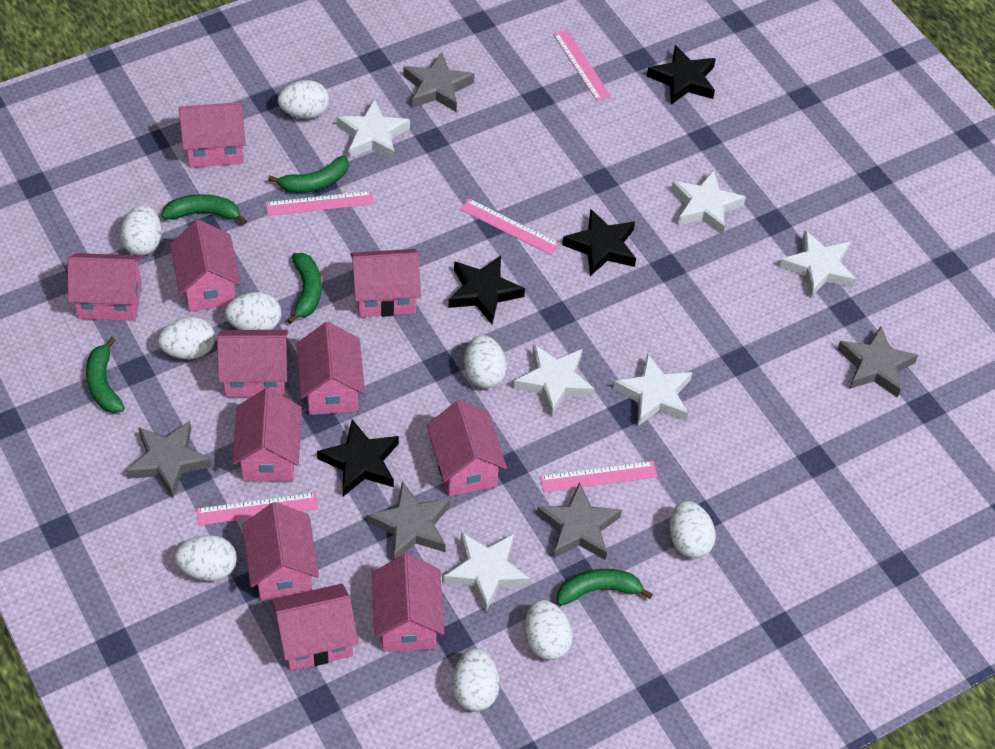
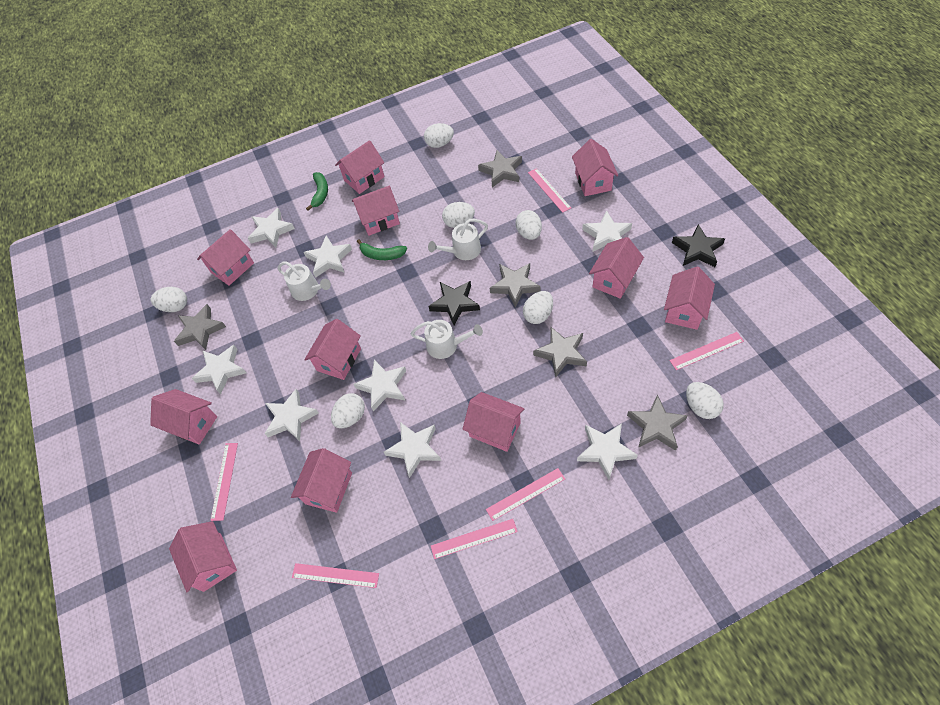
black star: 4 -> 2
green banana: 5 -> 2
pink ruler: 5 -> 6
white egg: 9 -> 7
white star: 6 -> 8
white watering can: 0 -> 3

